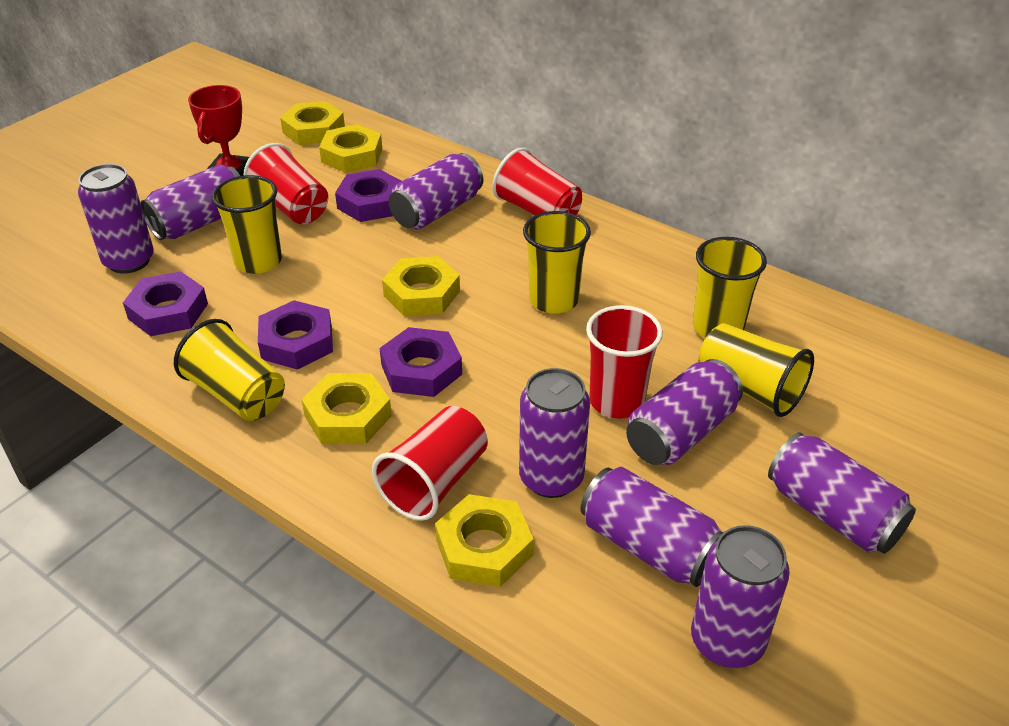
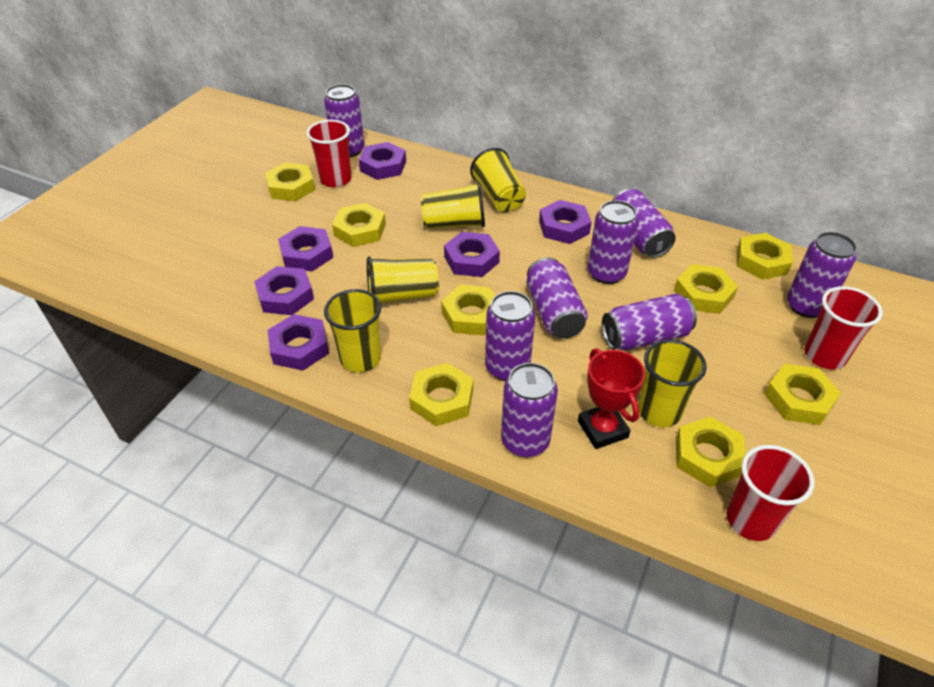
purple nut: 4 -> 6
red cup: 4 -> 3
yellow nut: 5 -> 8

